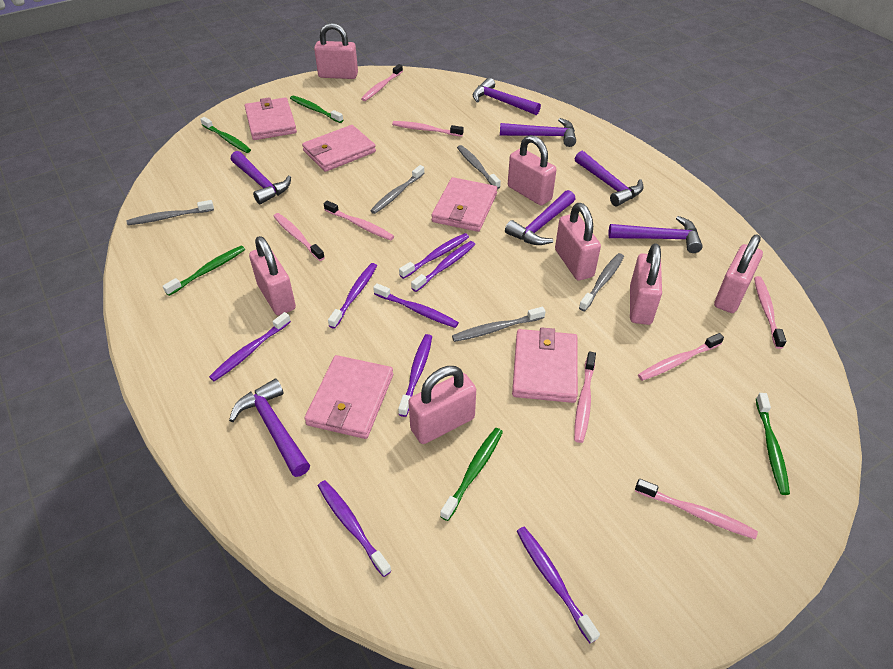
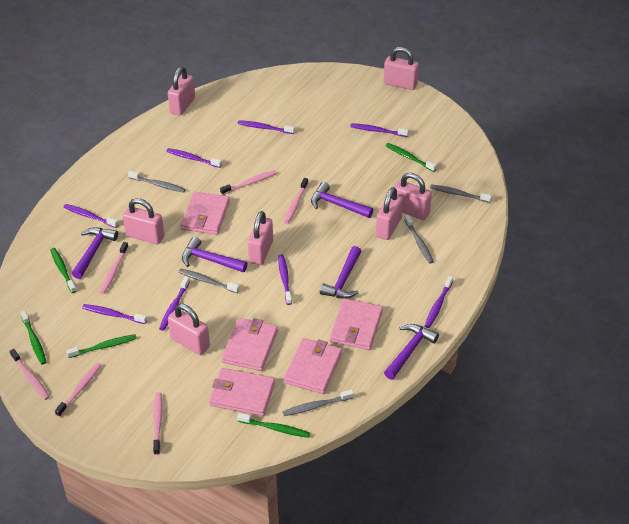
pink toothbrush: 8 -> 6
purple hammer: 7 -> 5

